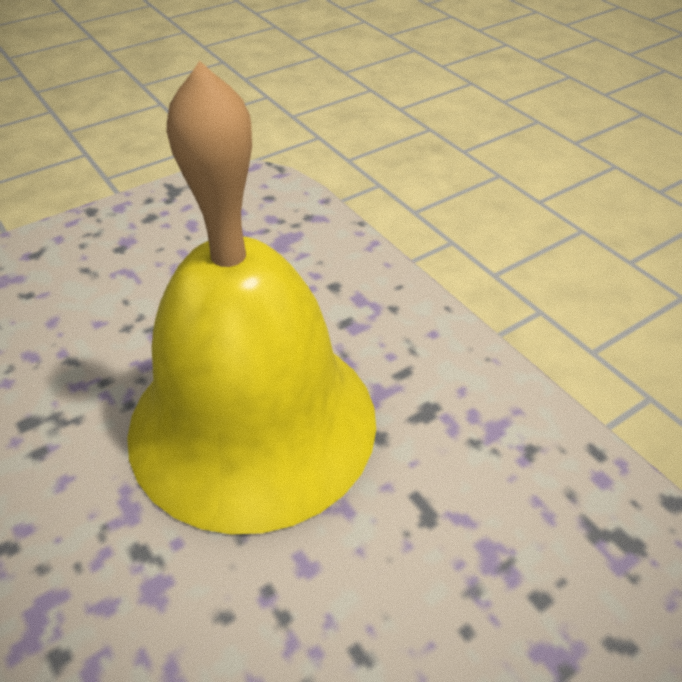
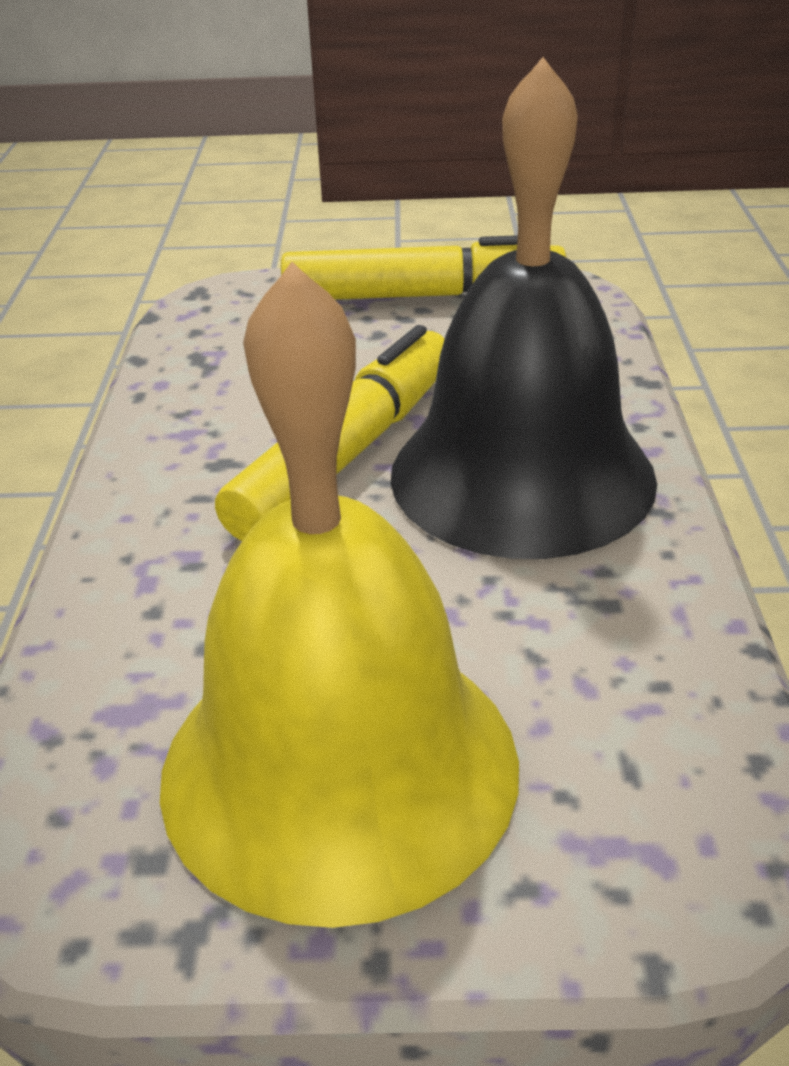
black bell: 0 -> 1
yellow marker: 0 -> 2

